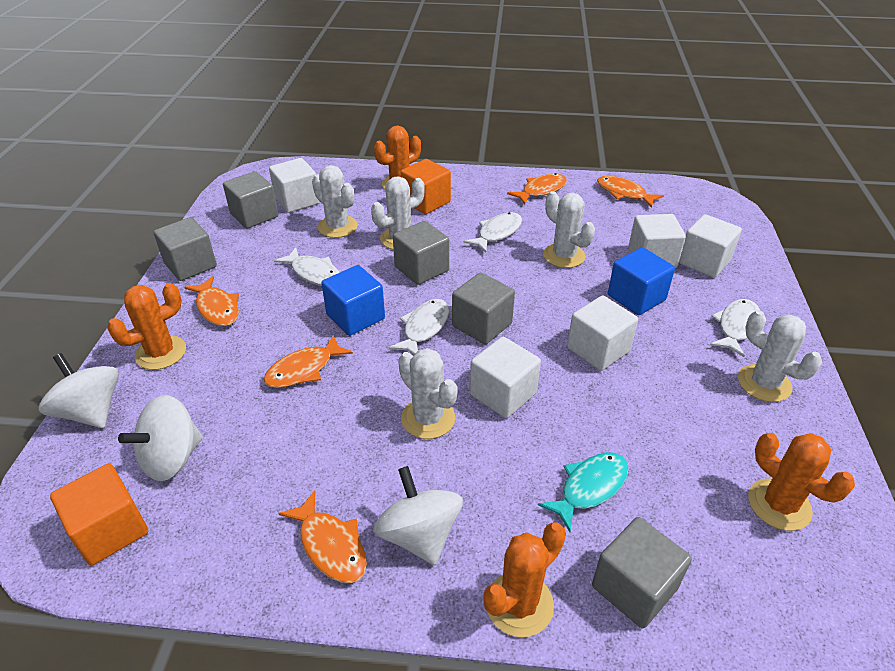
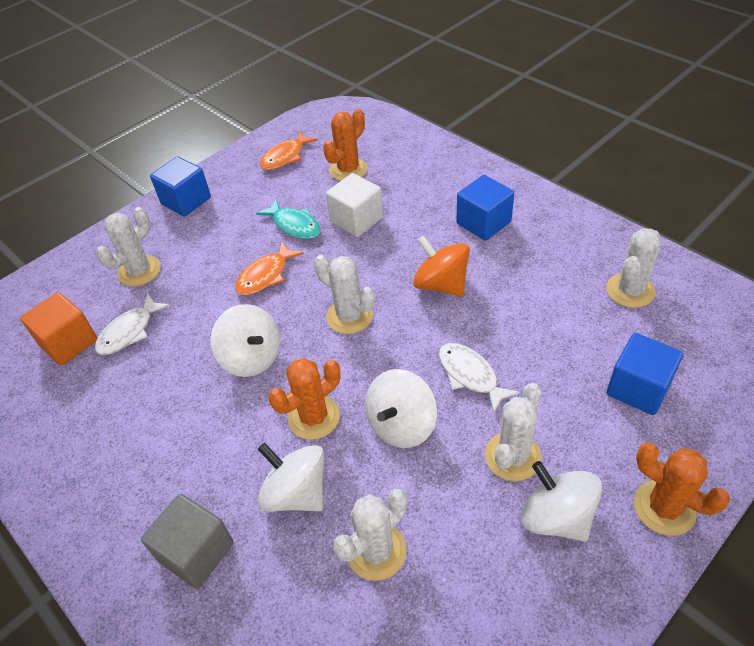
blue cube: 2 -> 3
grey cube: 5 -> 1
orange cactus: 4 -> 3
orange cube: 2 -> 1
orange fish: 5 -> 2
orange spinning top: 0 -> 1
white cube: 5 -> 1
white fish: 4 -> 2
white spinning top: 3 -> 4

